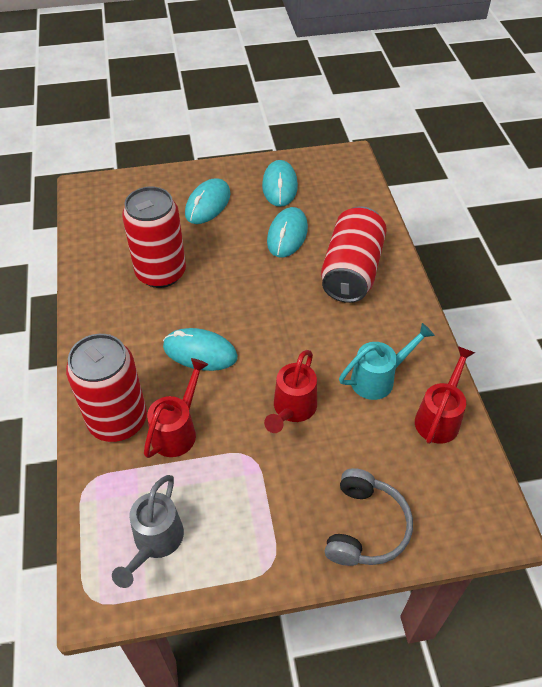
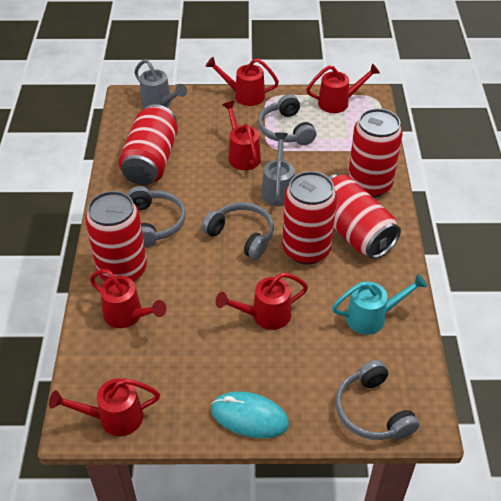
grey headphones: 1 -> 4
grey watering can: 1 -> 2
red can: 3 -> 5
red watering can: 3 -> 6
turquoise mouse: 4 -> 1

